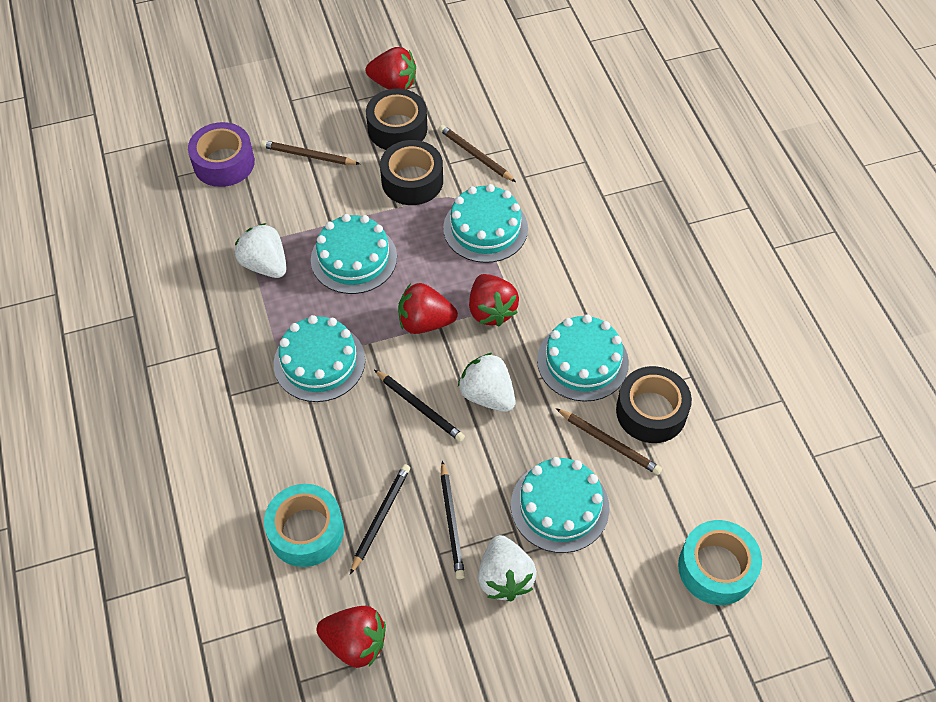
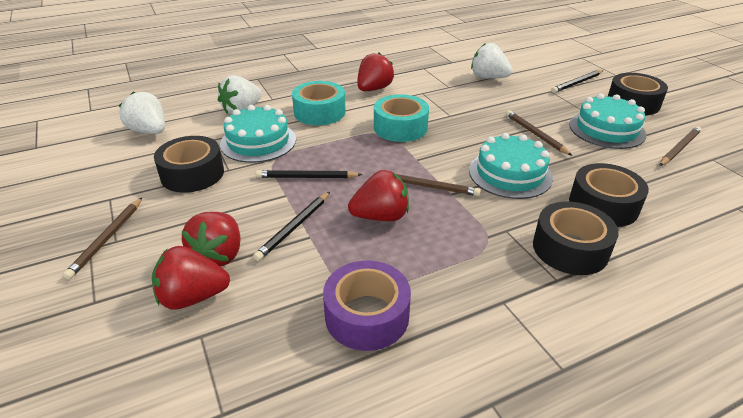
black tape: 3 -> 4
brown pencil: 3 -> 4
turquoise cake: 5 -> 3

